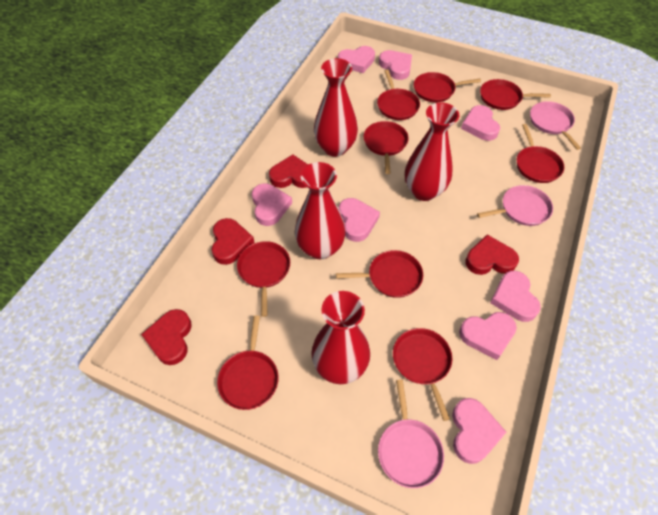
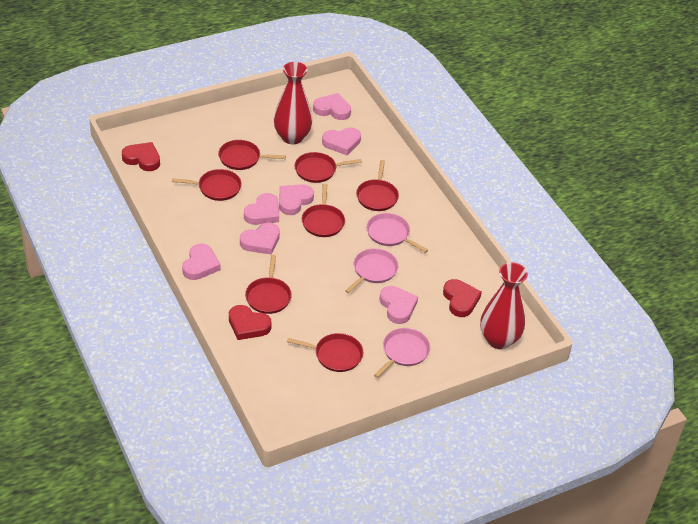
pink heart: 8 -> 7
red heart: 4 -> 3
red pan: 9 -> 7
red vase: 4 -> 2

